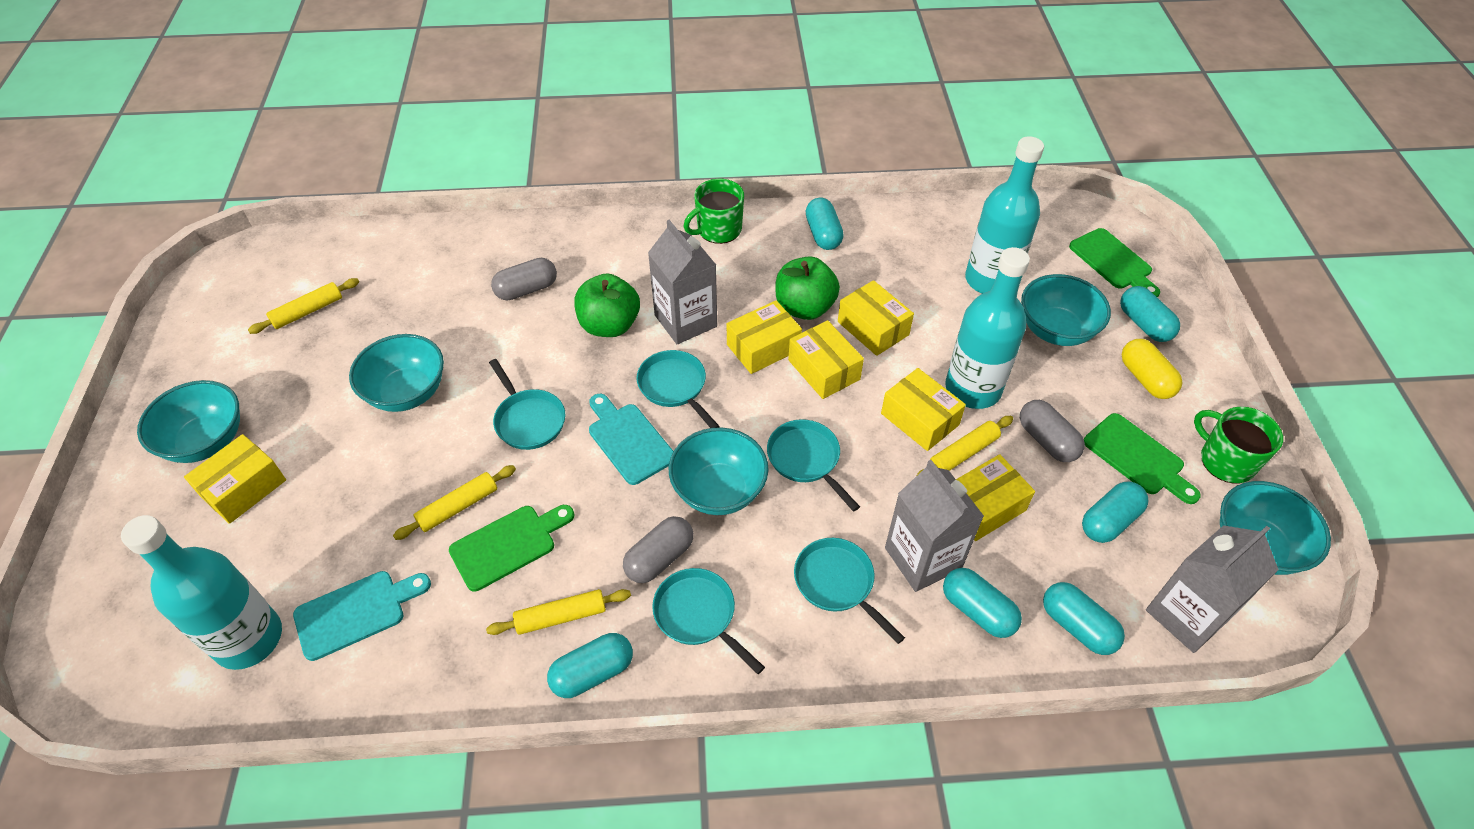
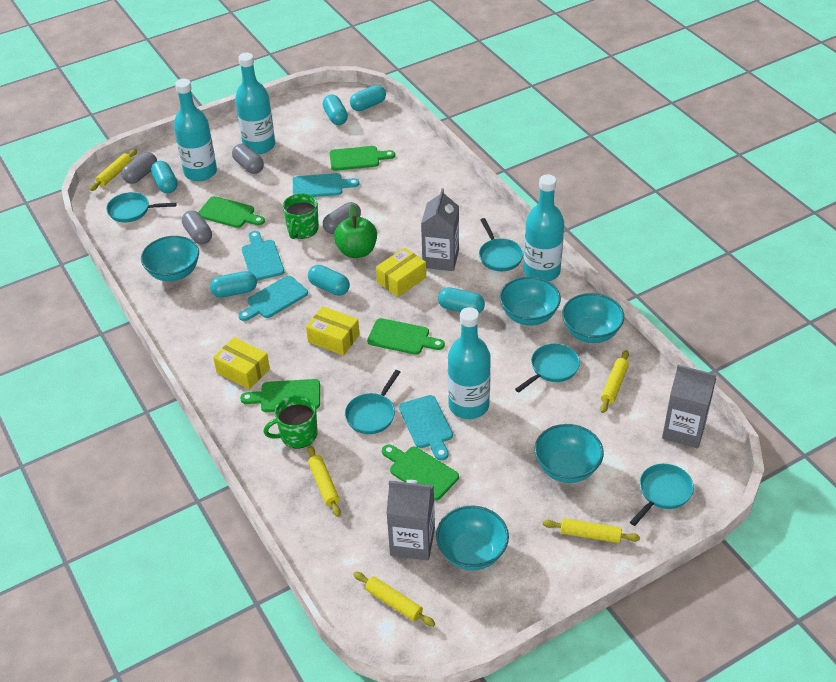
green apple: 2 -> 1
green cutting board: 3 -> 5
grey capsule: 3 -> 4
turquoise bottle: 3 -> 4
turquoise cutting board: 2 -> 4
yellow box: 6 -> 3
yellow capsule: 1 -> 0
yellow rolling pin: 4 -> 5

